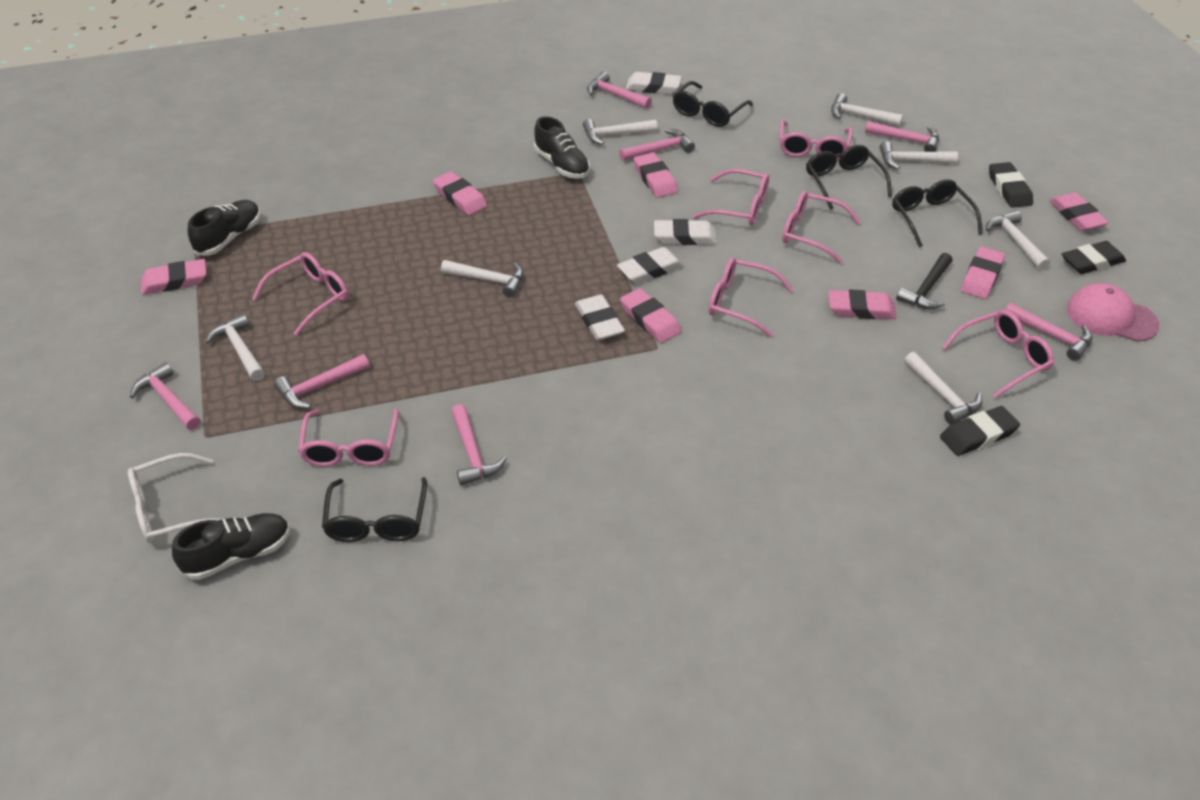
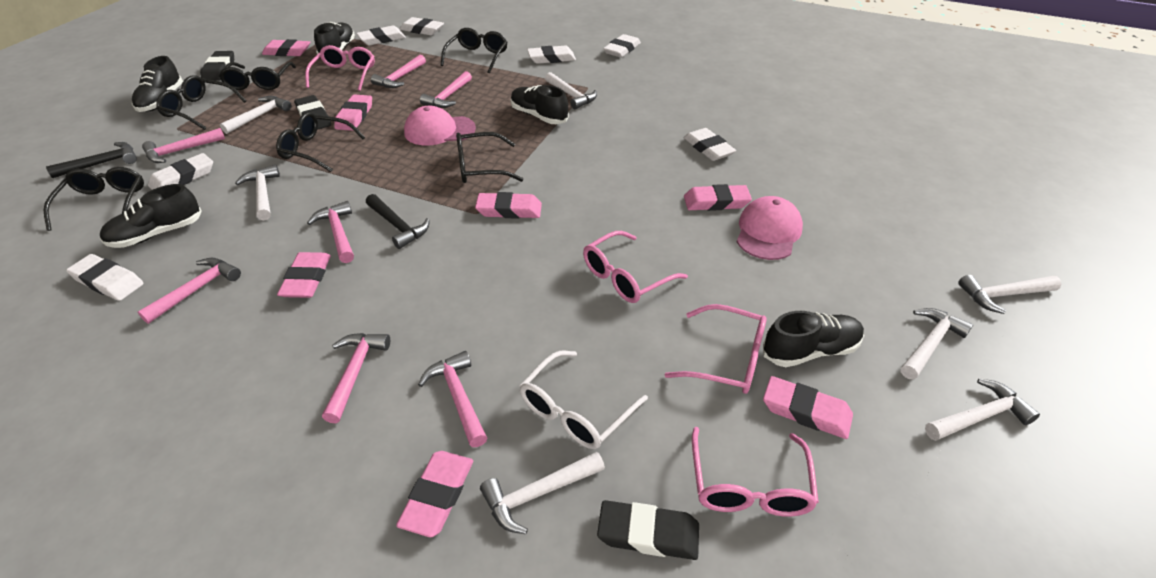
black glasses: 4 -> 6
black hammer: 1 -> 2
black shoe: 3 -> 5
pink cap: 1 -> 2
pink glasses: 7 -> 4
white eraser: 4 -> 7

